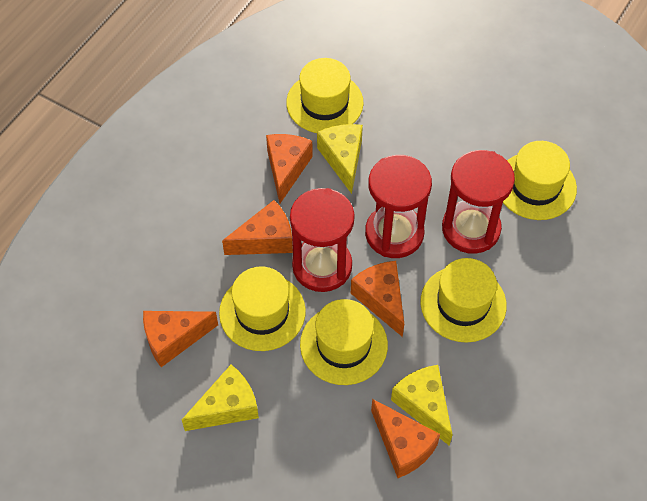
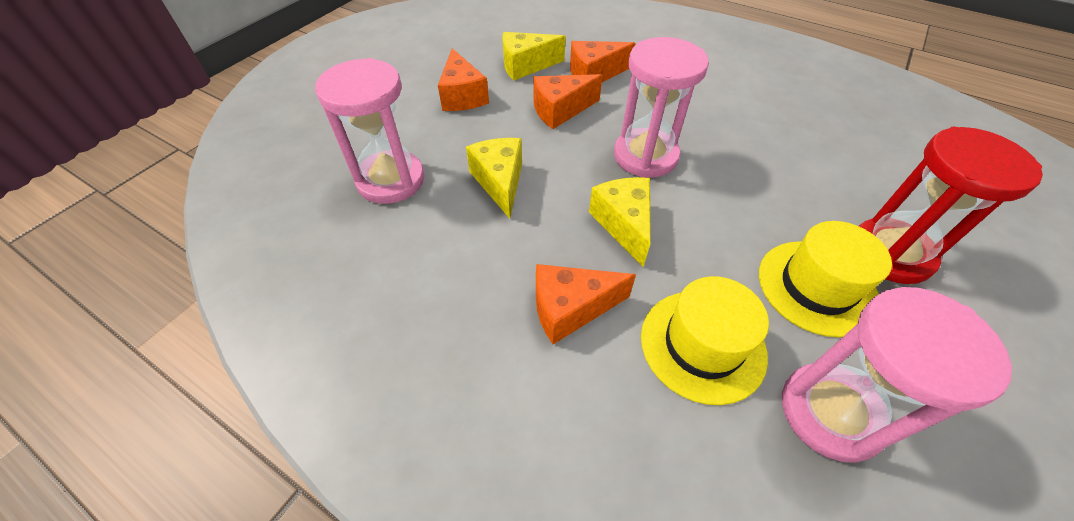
orange cheese: 5 -> 4
pink hourglass: 0 -> 3
red hourglass: 3 -> 1
yellow hat: 5 -> 2

